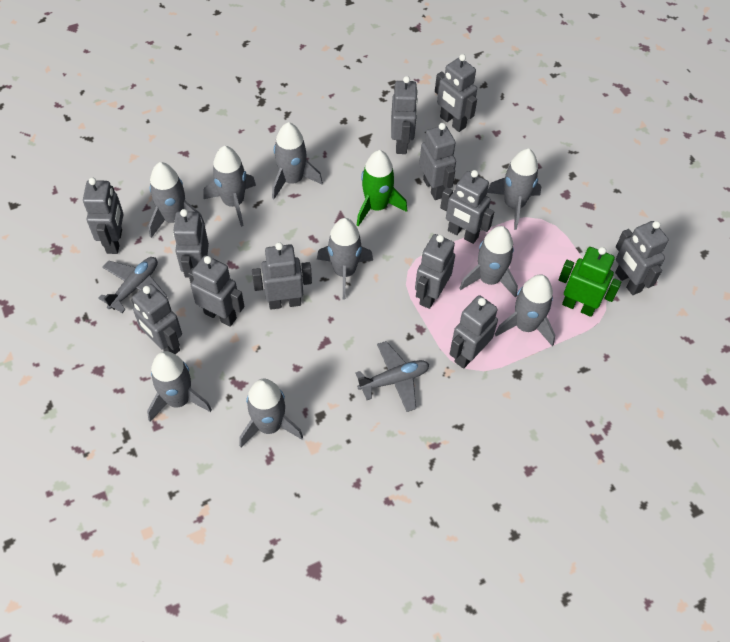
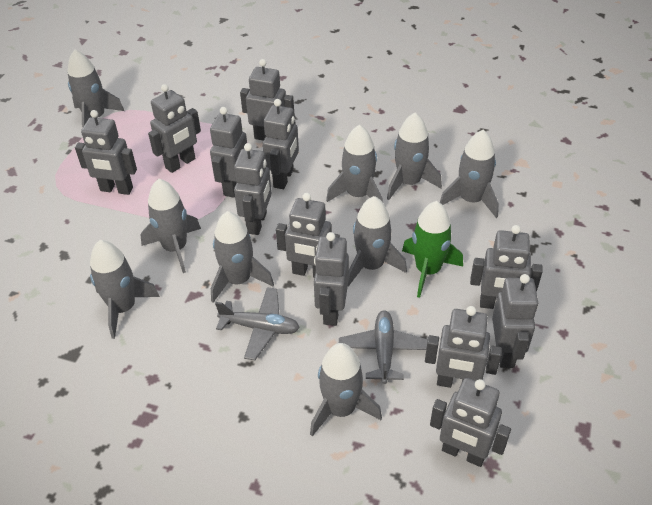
green robot: 1 -> 0

